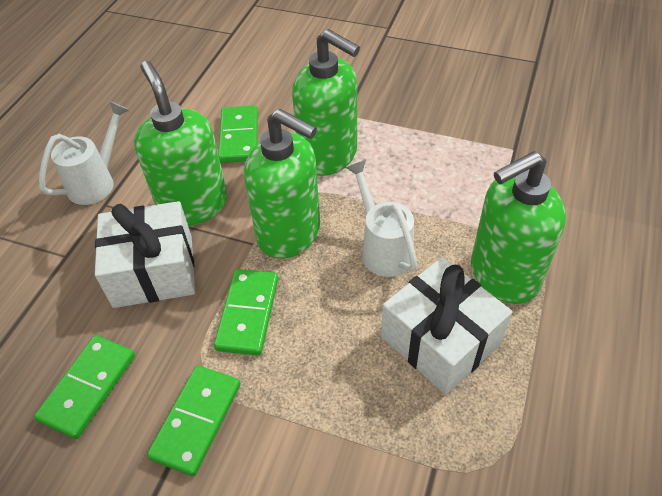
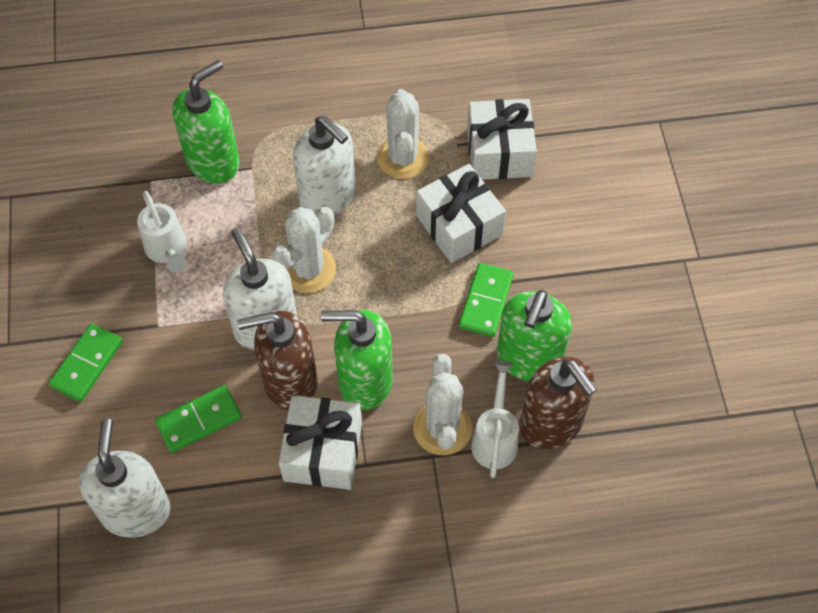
brown soap dispenser: 0 -> 2
green domino: 4 -> 3
green soap dispenser: 4 -> 3
white cactus: 0 -> 3
white gift: 2 -> 3
white soap dispenser: 0 -> 3

